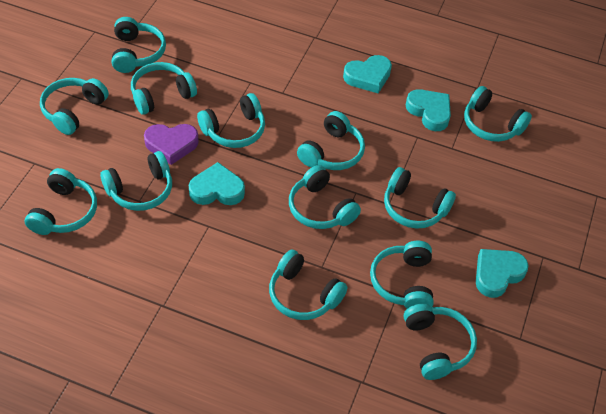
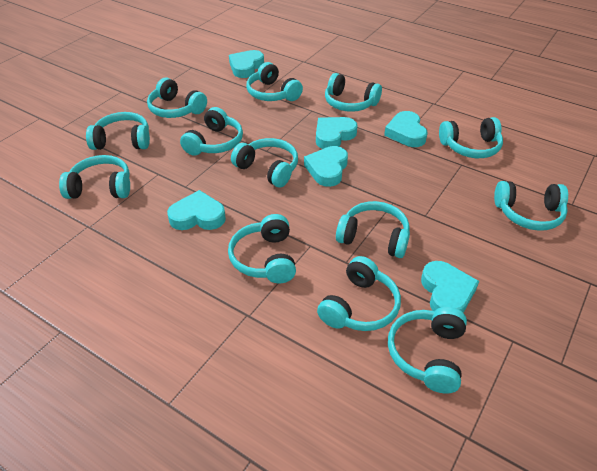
purple heart: 1 -> 0
turquoise heart: 4 -> 6

